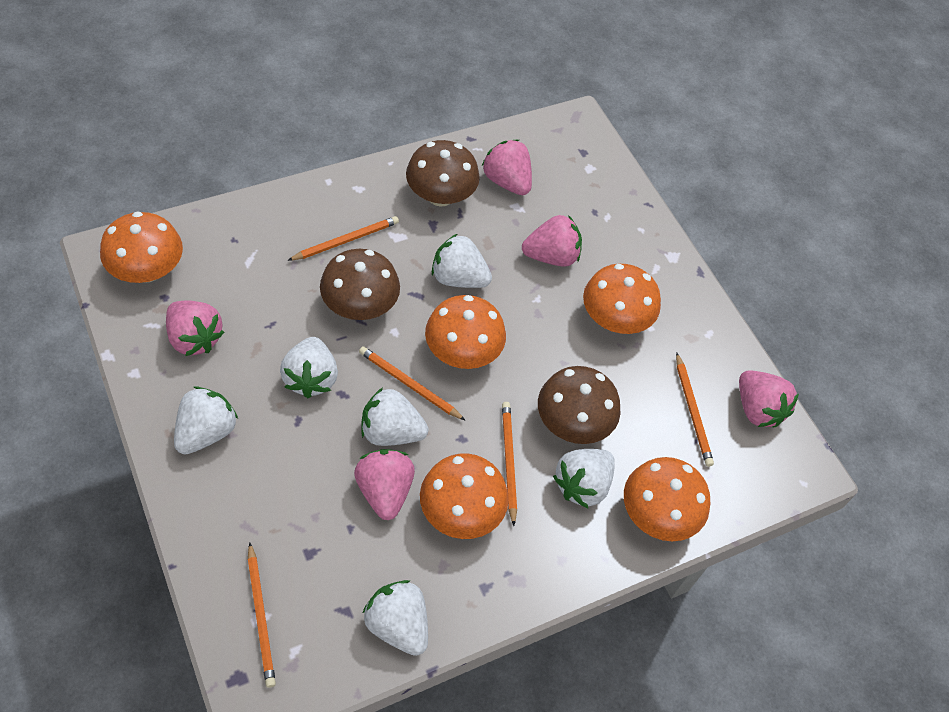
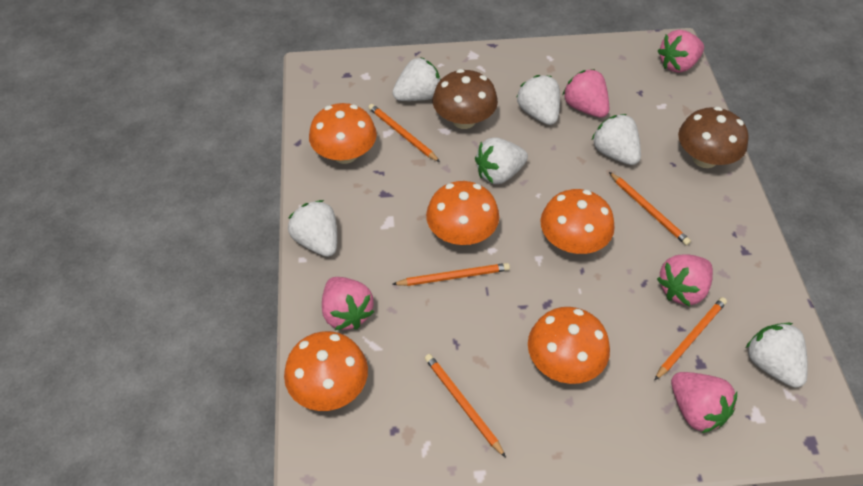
brown mushroom: 3 -> 2

